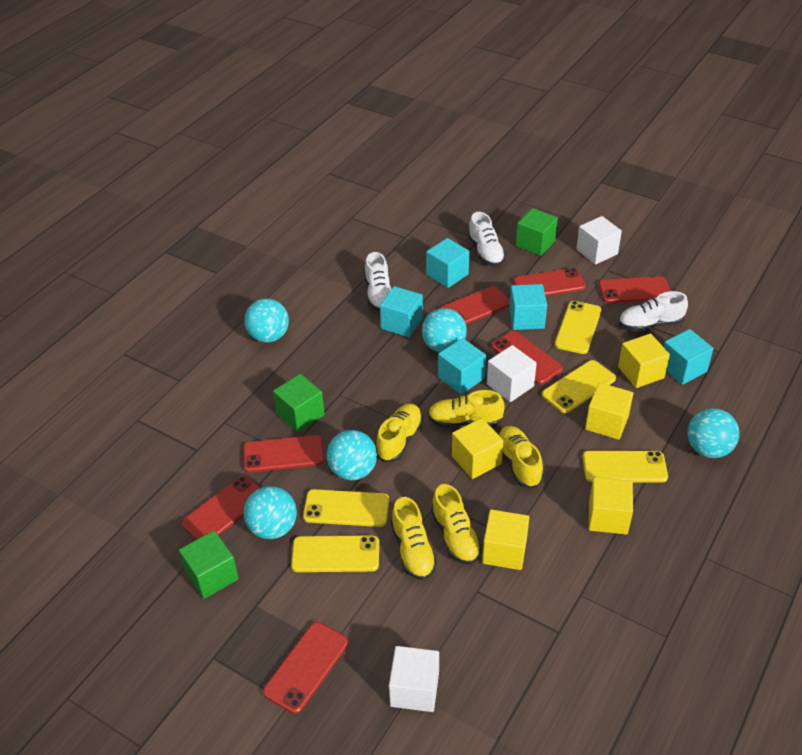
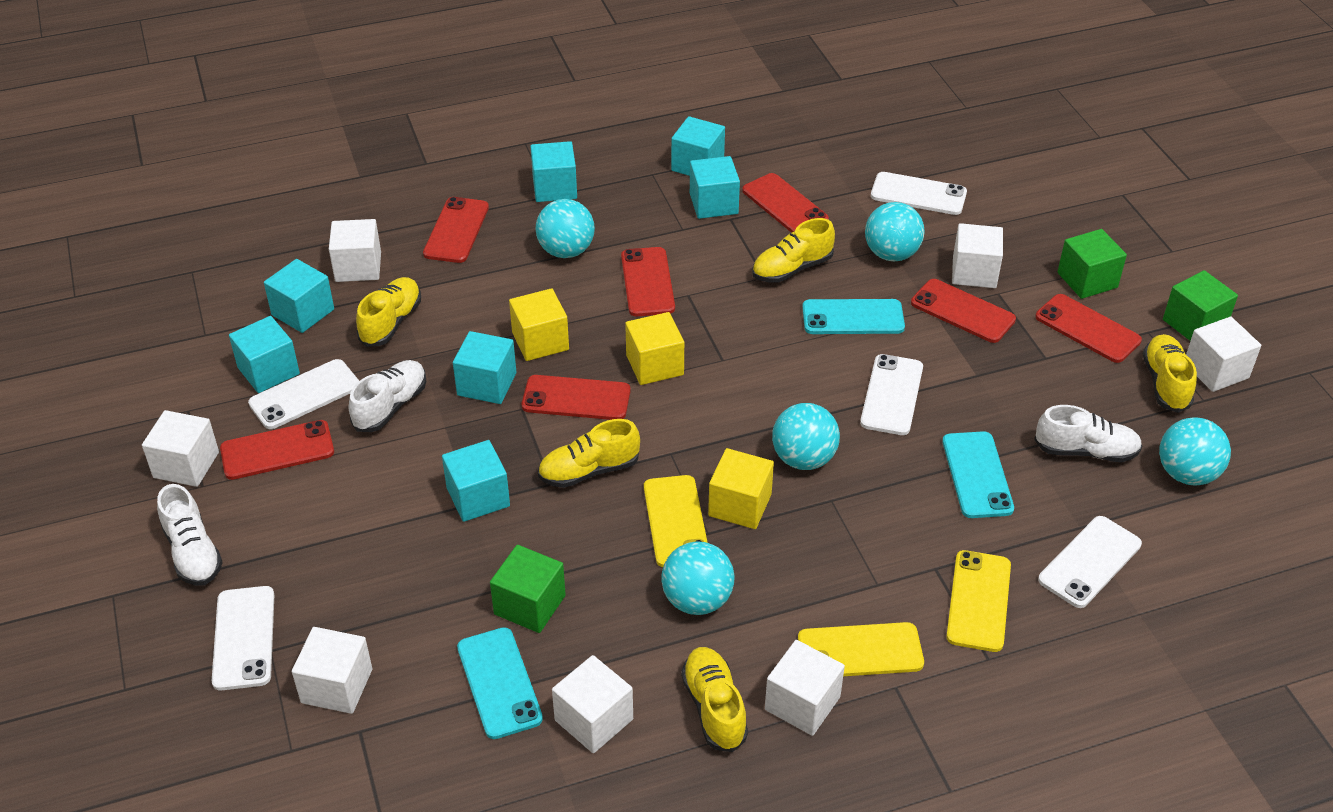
turquoise cube: 5 -> 7
turquoise phone: 0 -> 3
white cube: 3 -> 7
white phone: 0 -> 5
yellow cube: 5 -> 3
yellow phone: 5 -> 3

